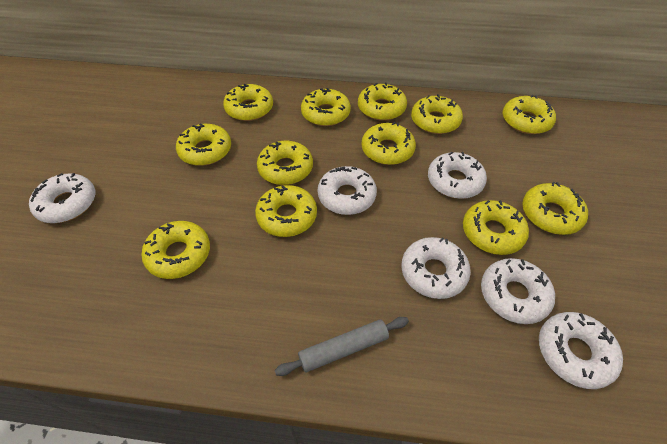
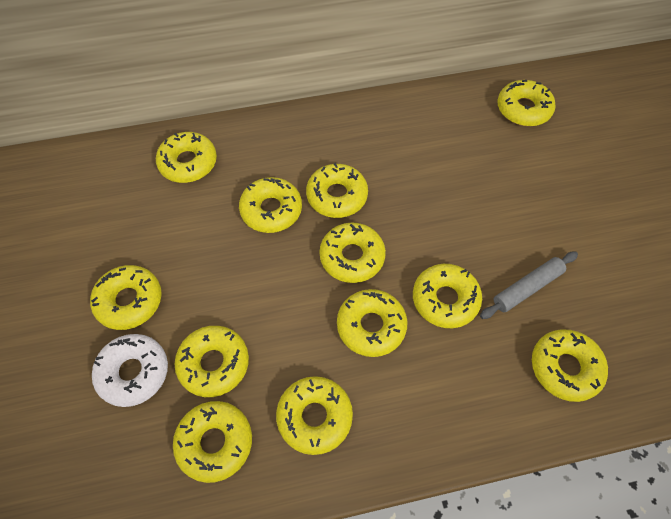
white donut: 6 -> 1

